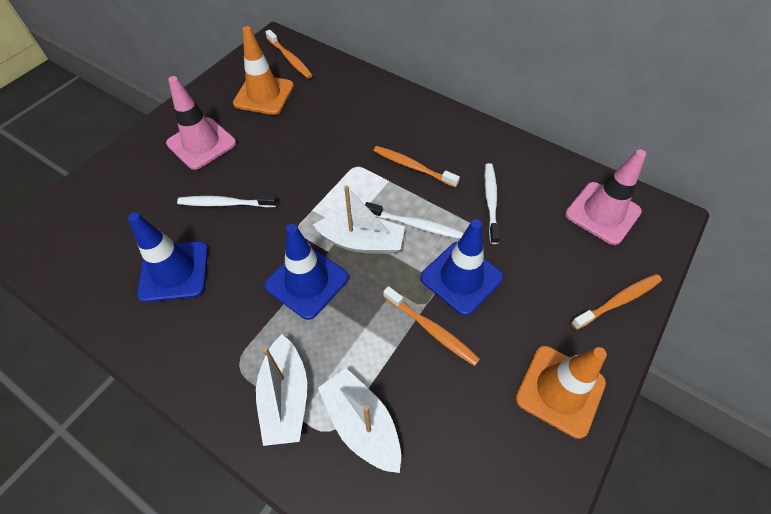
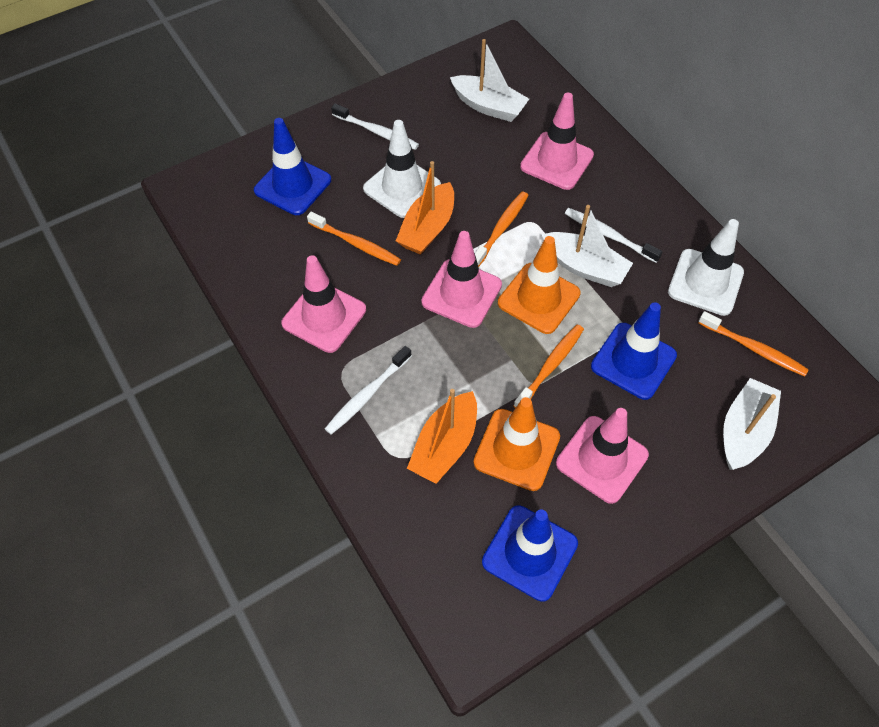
orange boat: 0 -> 2
pink traffic cone: 2 -> 4
white traffic cone: 0 -> 2

